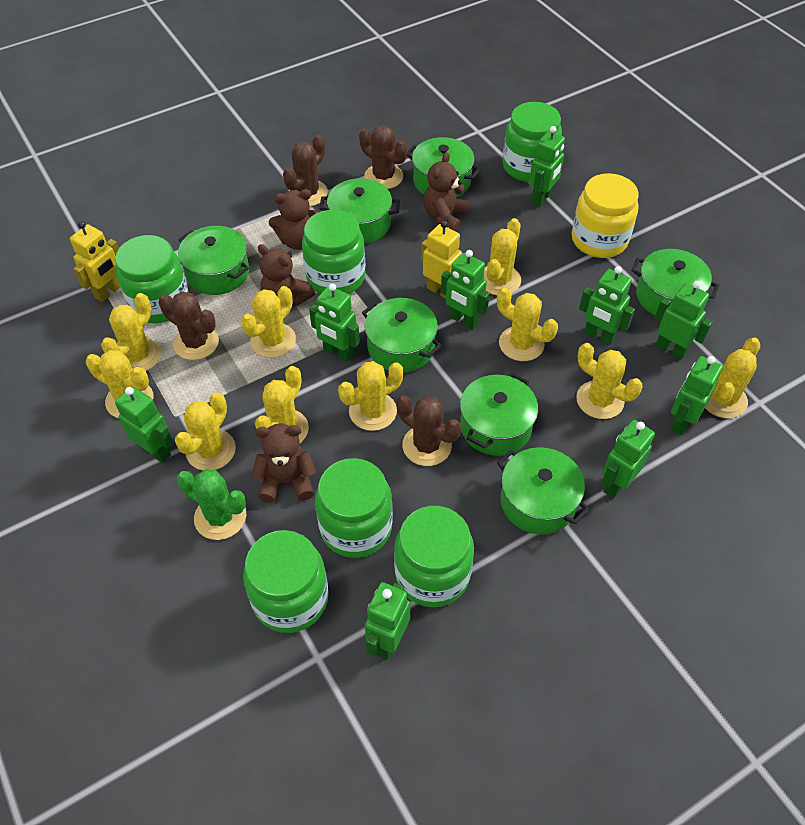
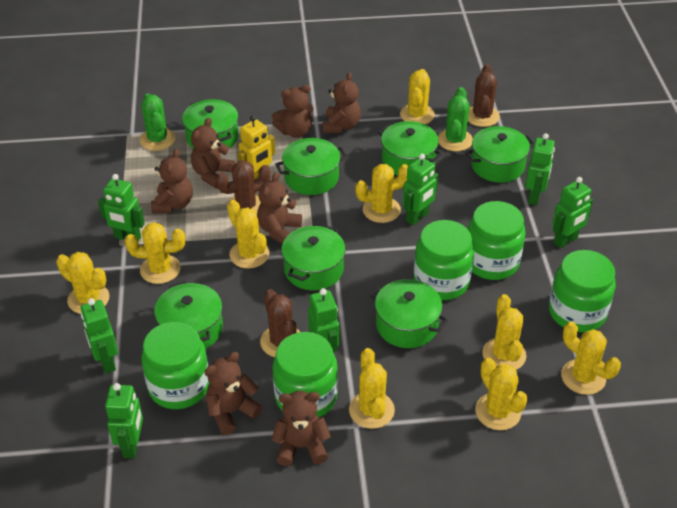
brown cactus: 4 -> 3
brown teddy bear: 4 -> 7
green cactus: 1 -> 2
green jar: 6 -> 5
green robot: 9 -> 7
yellow cactus: 10 -> 9
yellow jar: 1 -> 0
yellow robot: 2 -> 1

